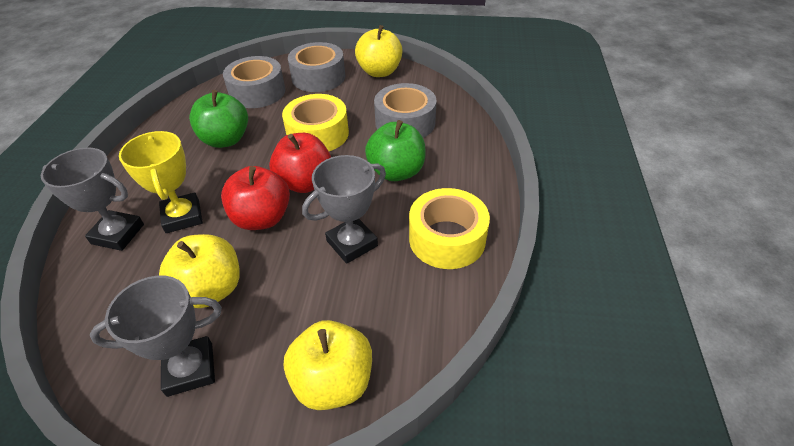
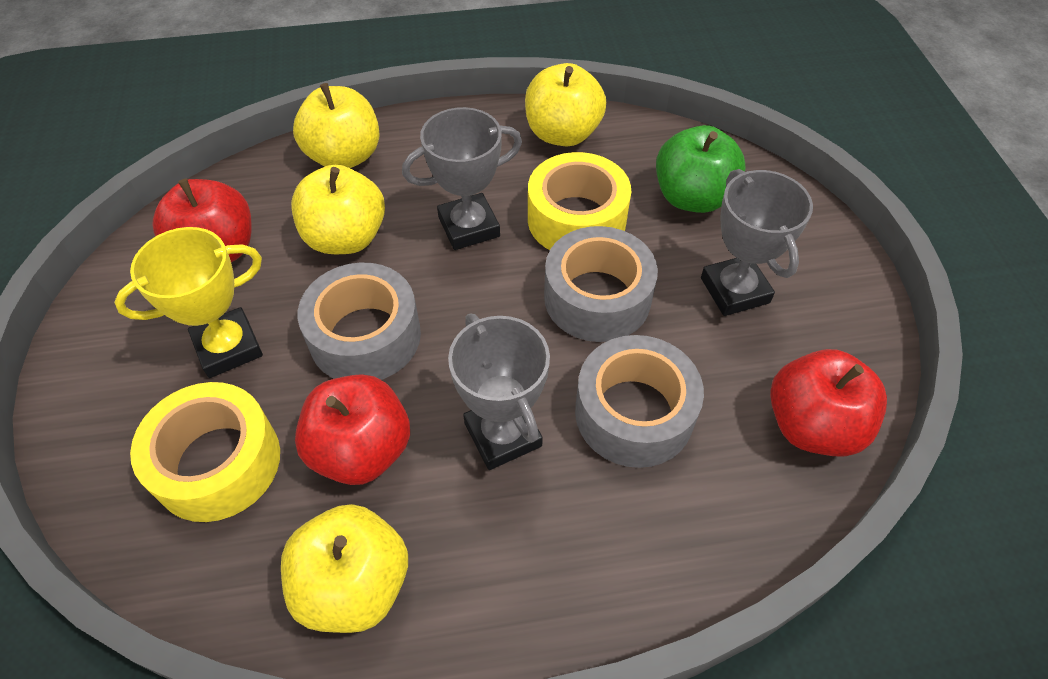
green apple: 2 -> 1
red apple: 2 -> 3
yellow apple: 3 -> 4

